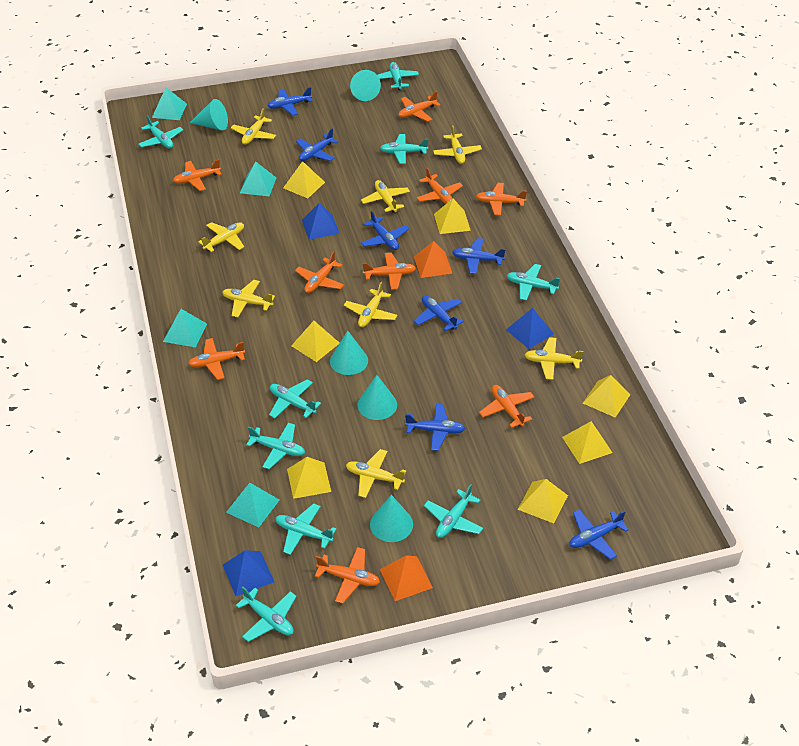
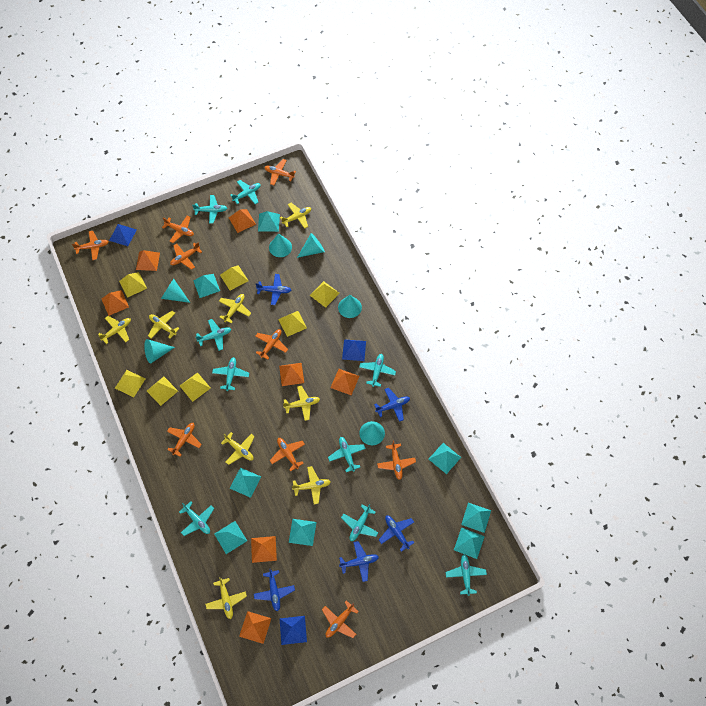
blue plane: 7 -> 5
orange pyramid: 2 -> 7
turquoise cone: 5 -> 6
turquoise pyramid: 4 -> 8

